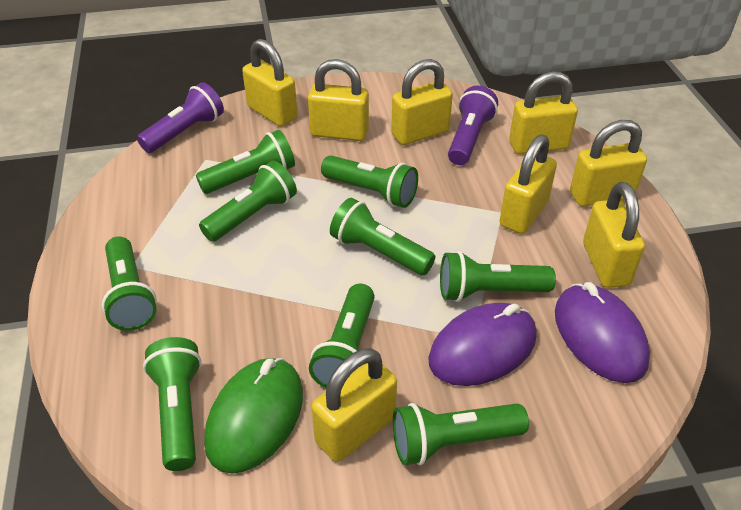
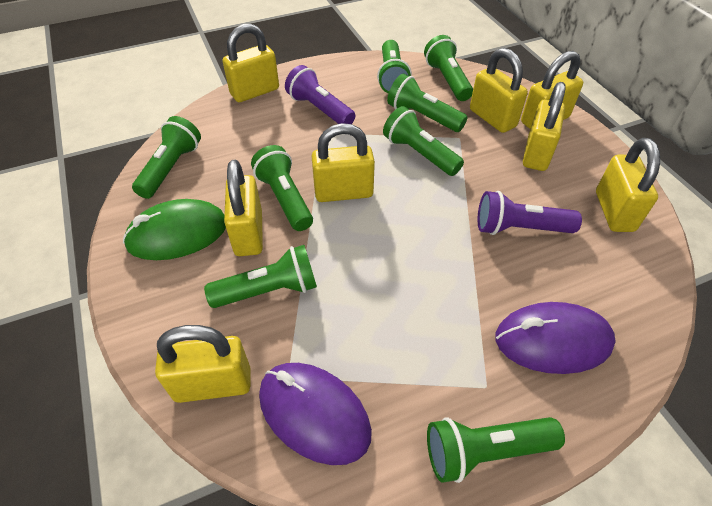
green flashlight: 9 -> 8

